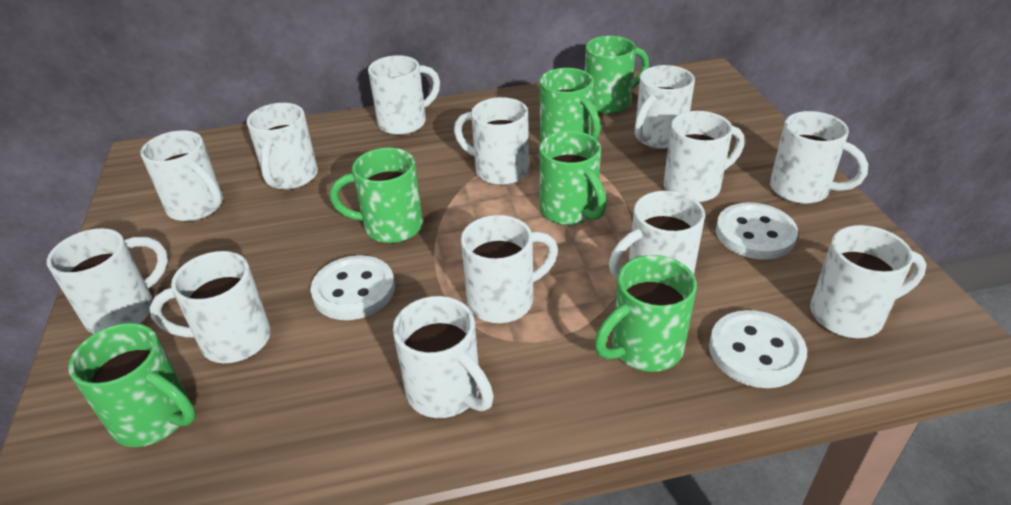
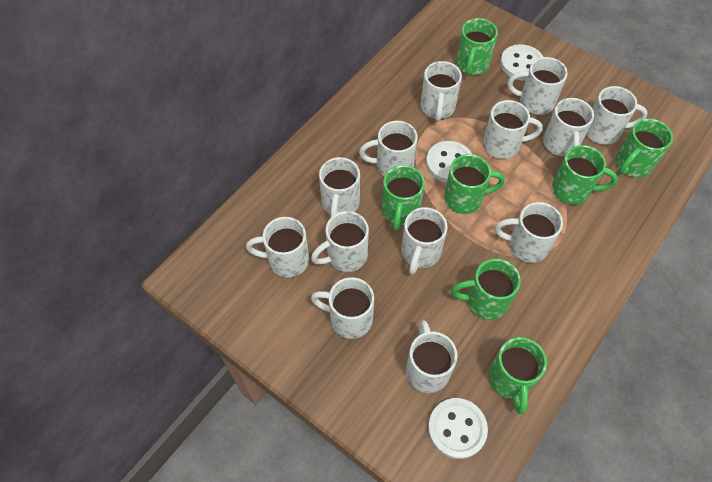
green mug: 6 -> 7

